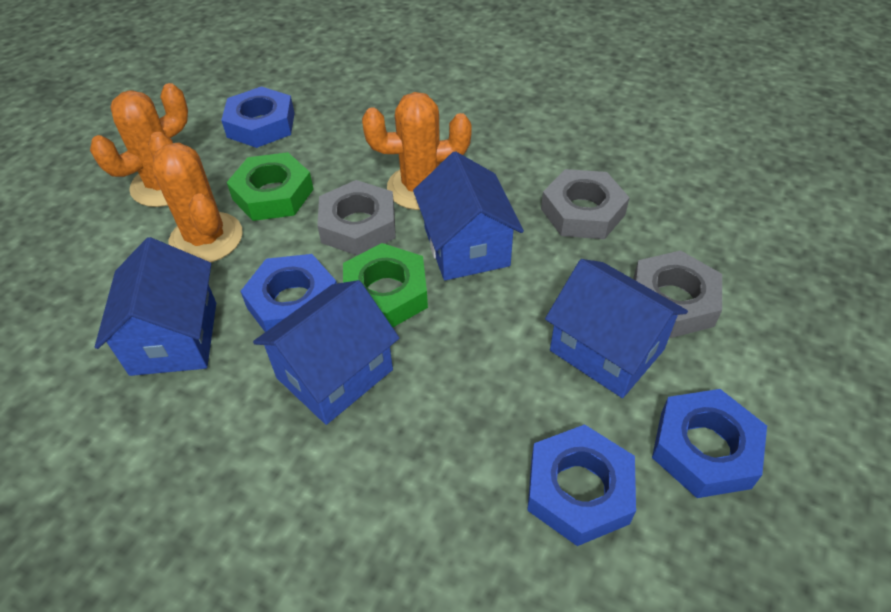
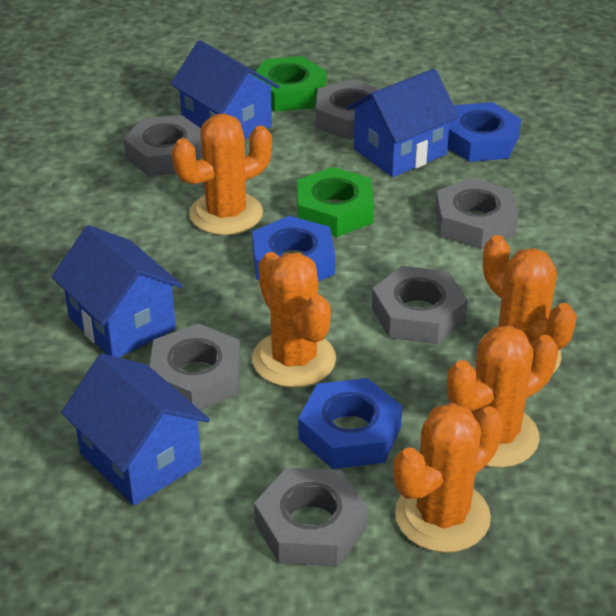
blue nut: 4 -> 3
grey nut: 3 -> 6
orange cactus: 3 -> 5

